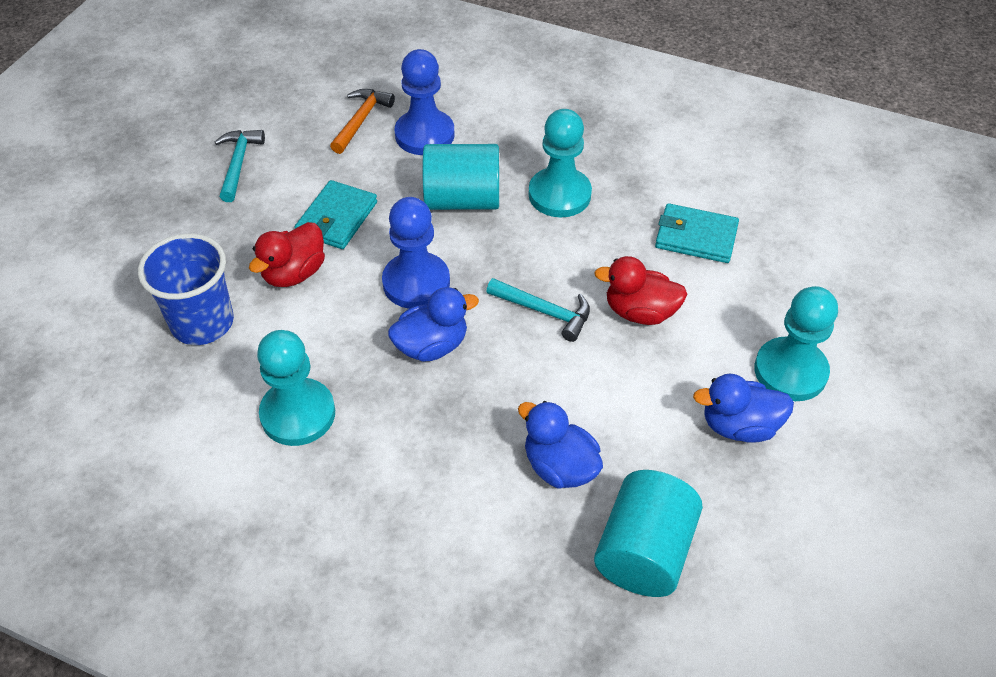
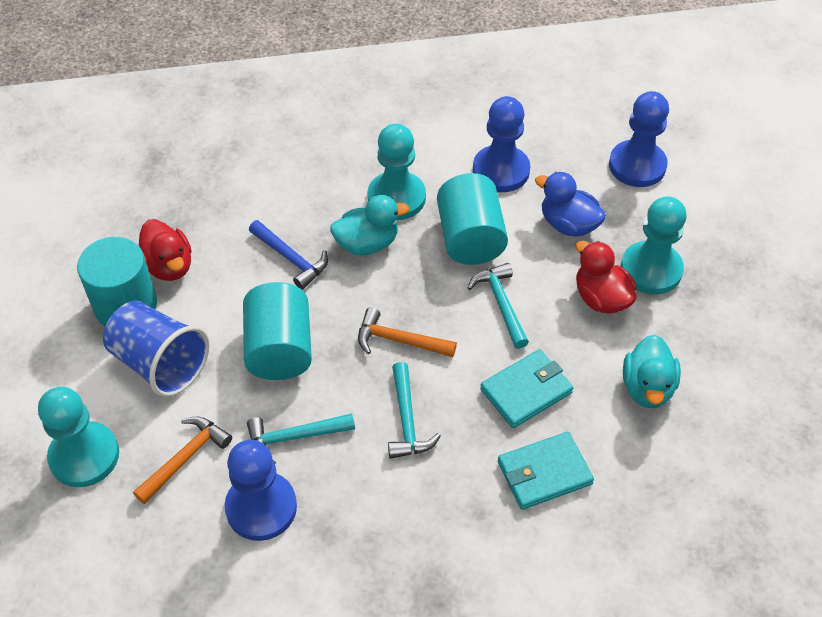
blue duck: 3 -> 1
blue hammer: 0 -> 1
blue pawn: 2 -> 3
orange hammer: 1 -> 2
turquoise cylinder: 2 -> 3
turquoise duck: 0 -> 2
turquoise hammer: 2 -> 3

